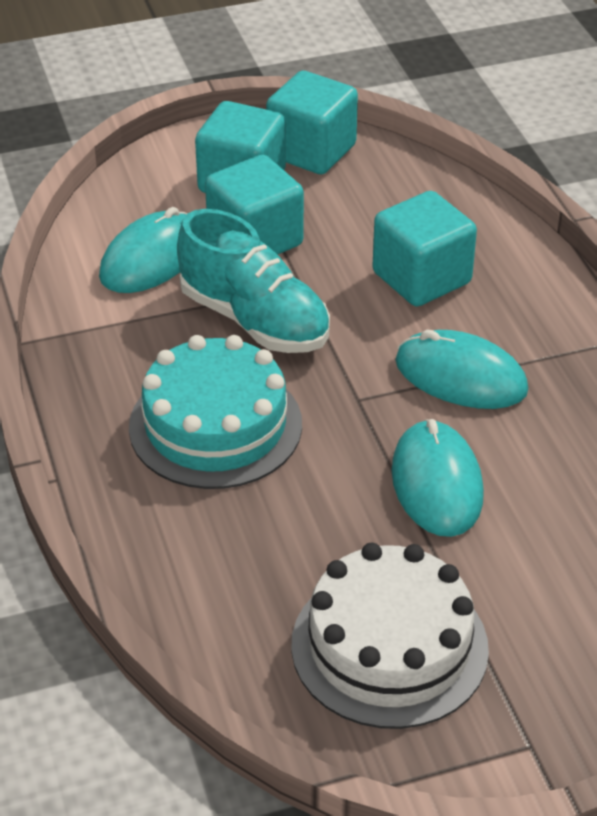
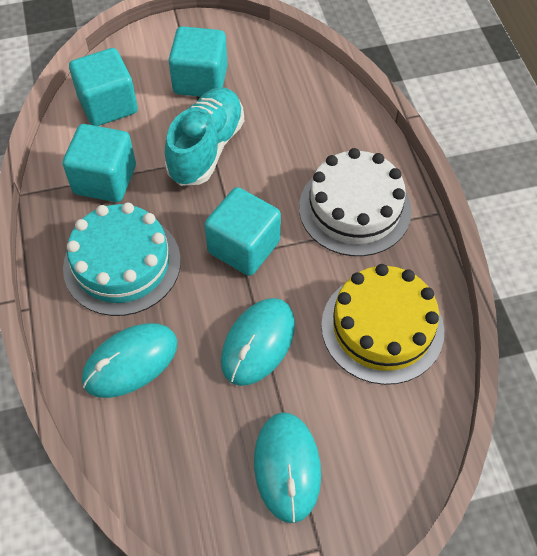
yellow cake: 0 -> 1

